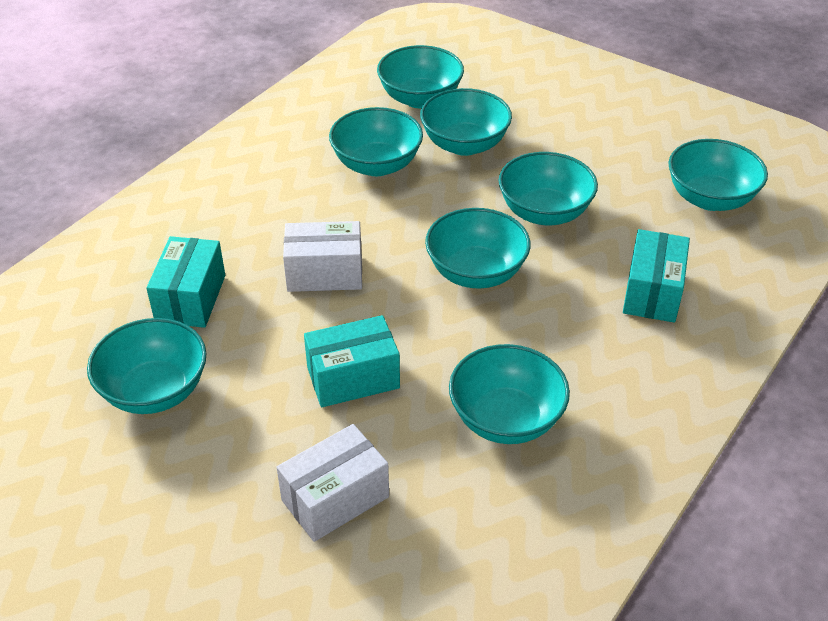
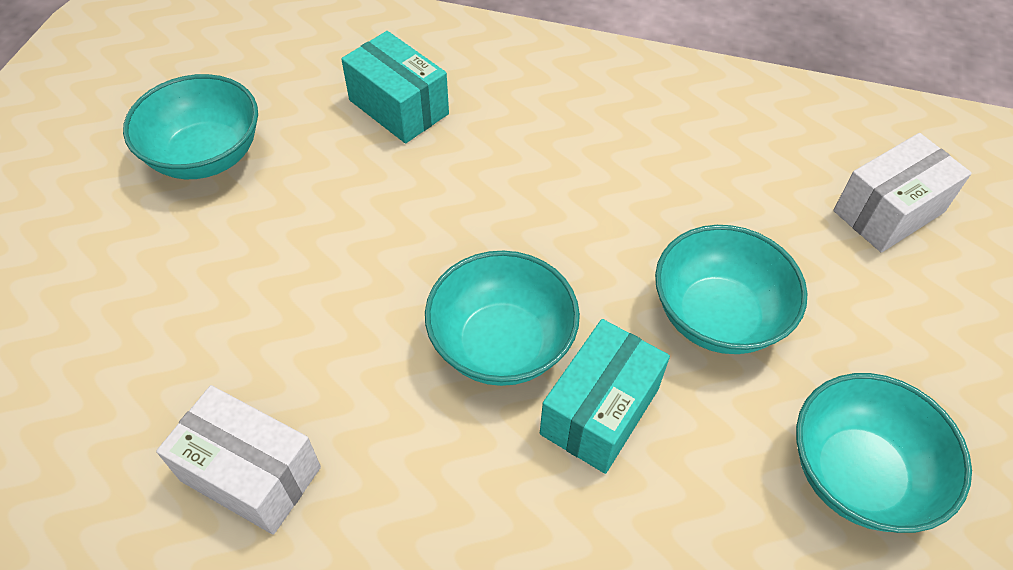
turquoise bowl: 8 -> 4
turquoise box: 3 -> 2

